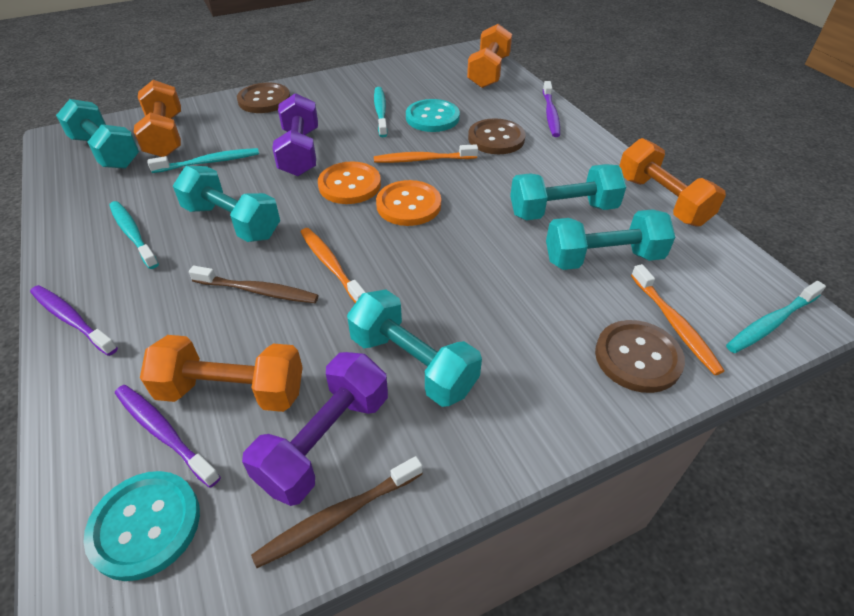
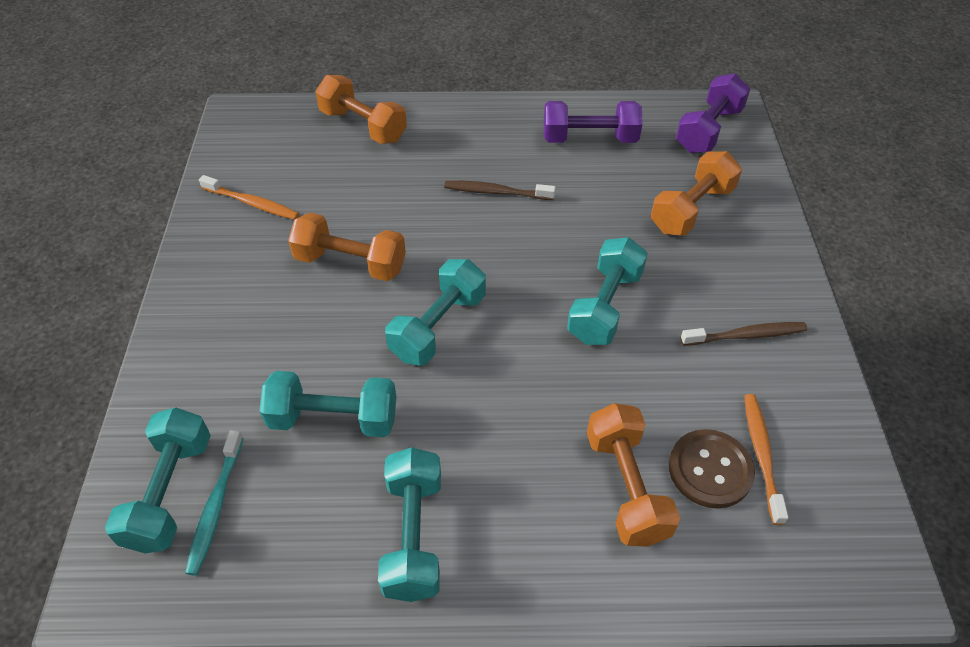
brown button: 3 -> 1
orange button: 2 -> 0
orange toothbrush: 3 -> 2
purple toothbrush: 3 -> 0
turquoise button: 2 -> 0
turquoise toothbrush: 4 -> 1

